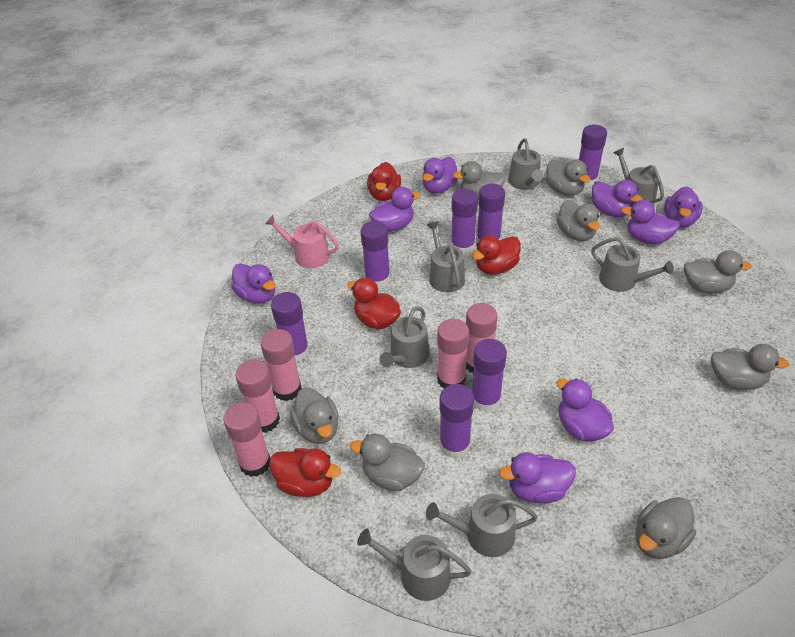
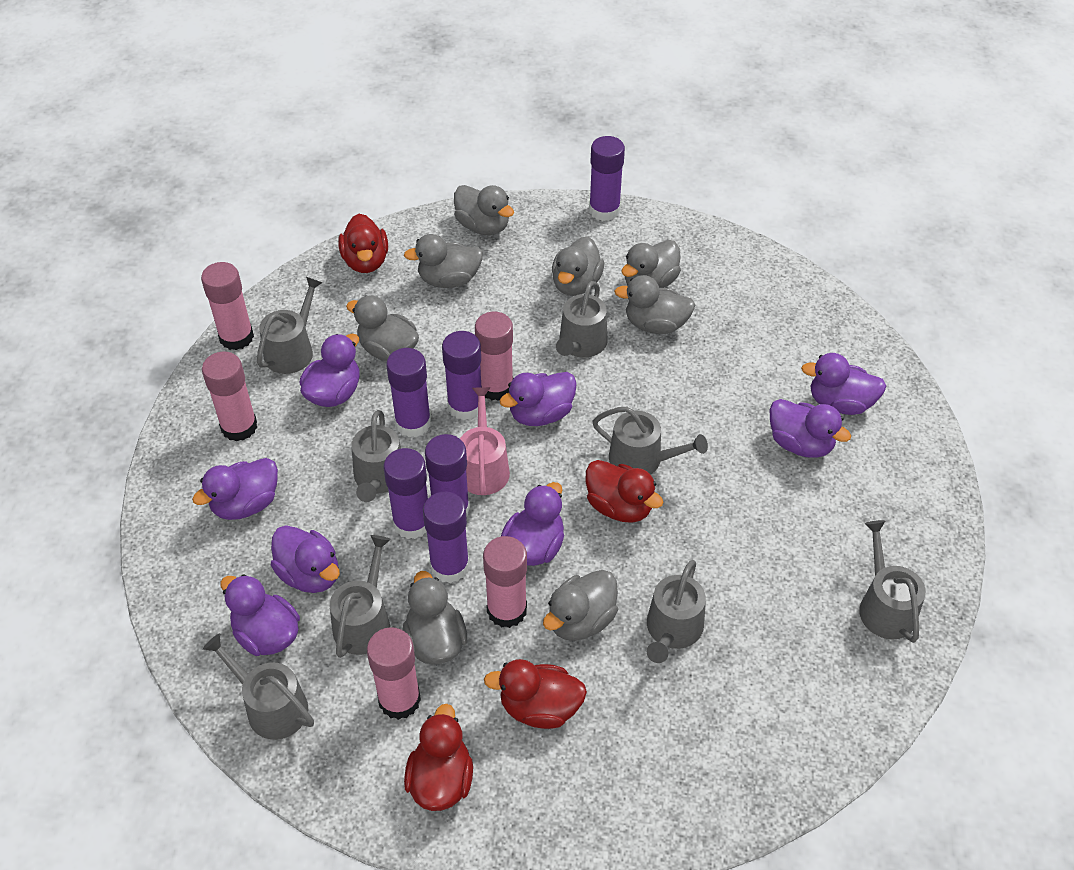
grey watering can: 7 -> 8
purple glue stick: 7 -> 6

